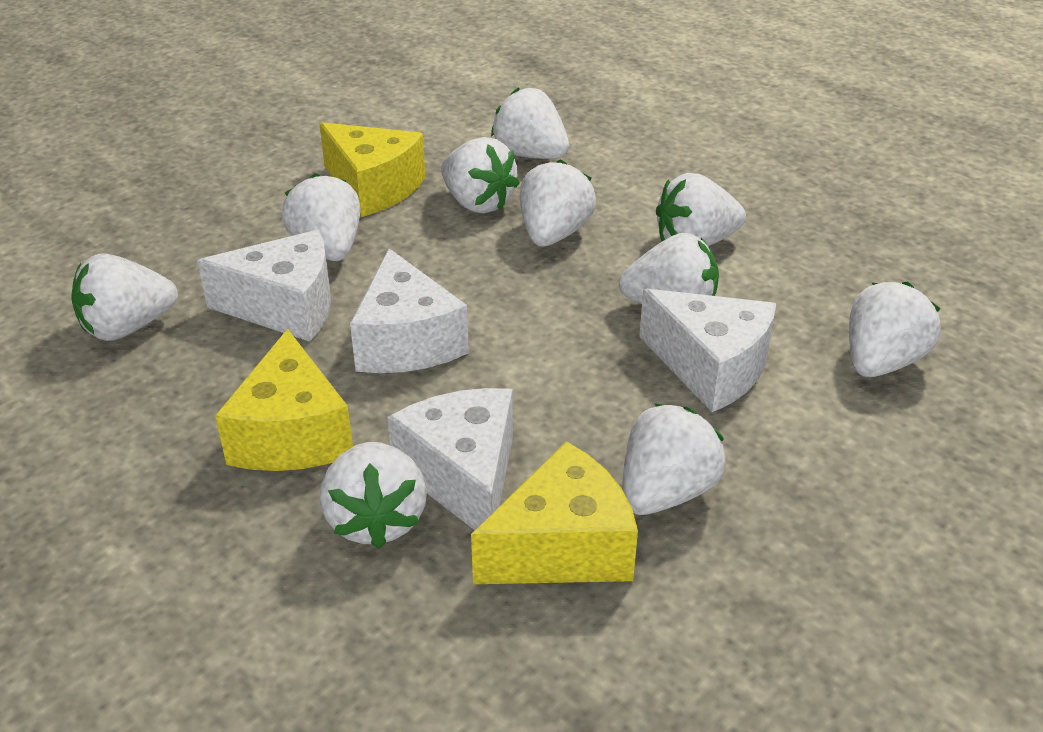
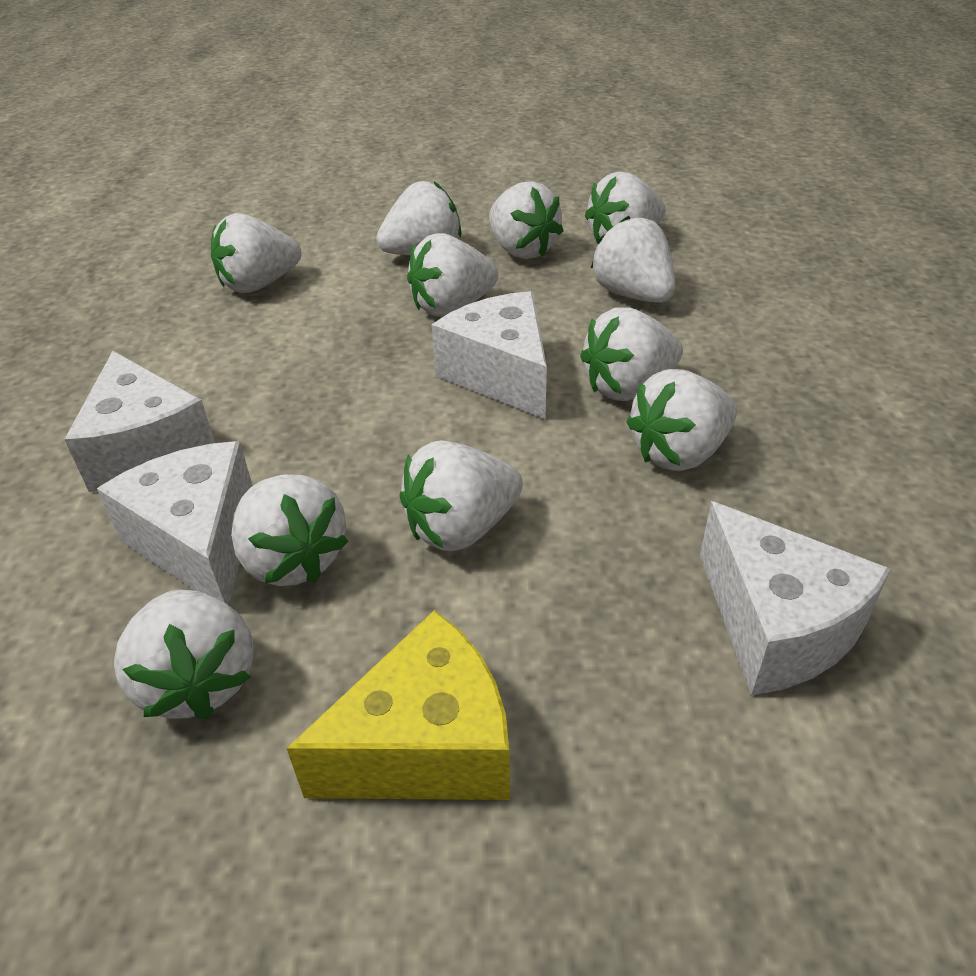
white strawberry: 10 -> 11
yellow cheese: 3 -> 1

